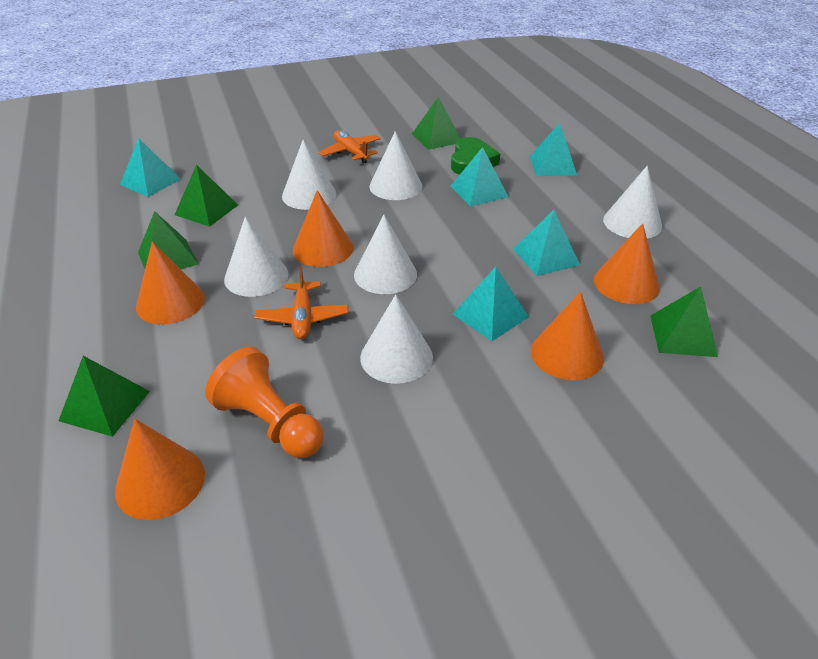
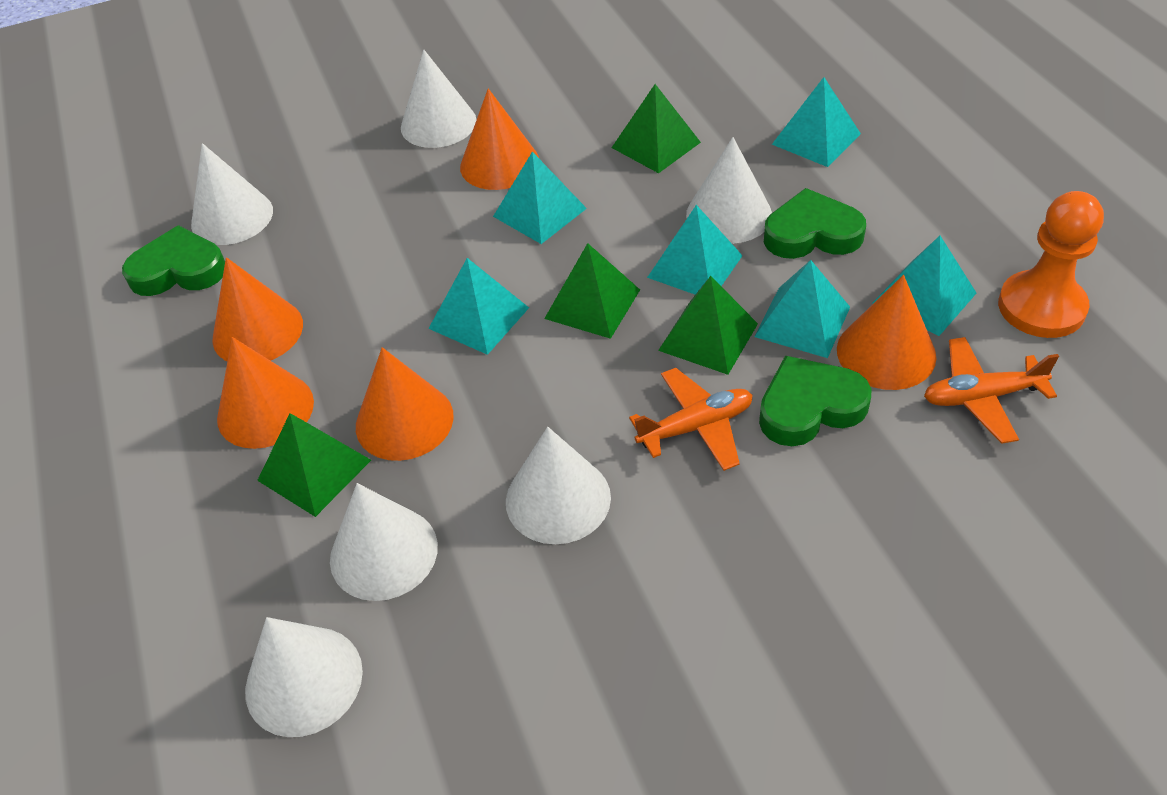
green heart: 1 -> 3
green pyramid: 5 -> 4
turquoise pyramid: 5 -> 6

